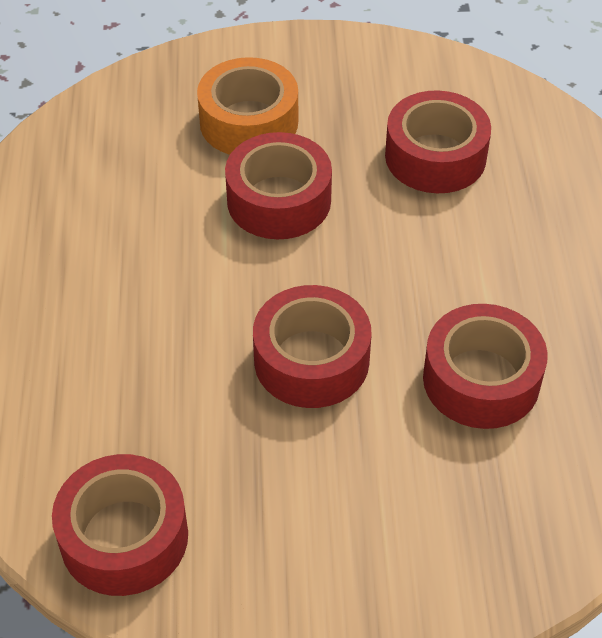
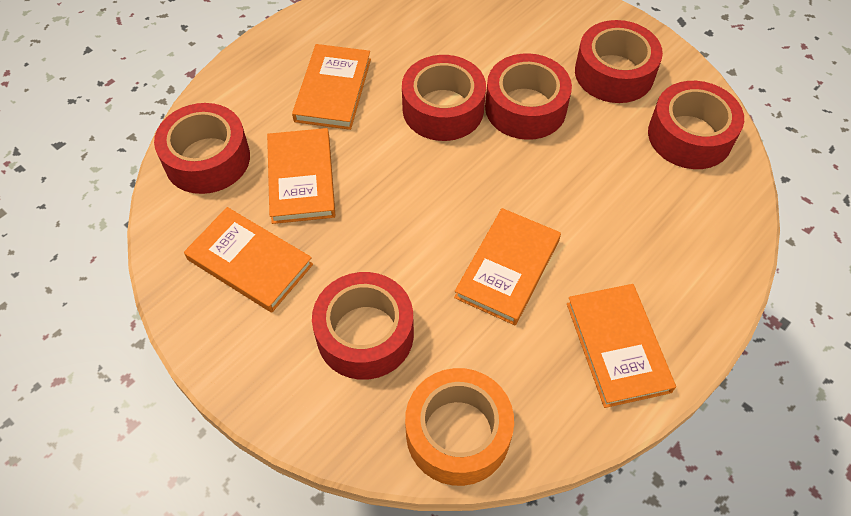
orange book: 0 -> 5
red tape: 5 -> 6

